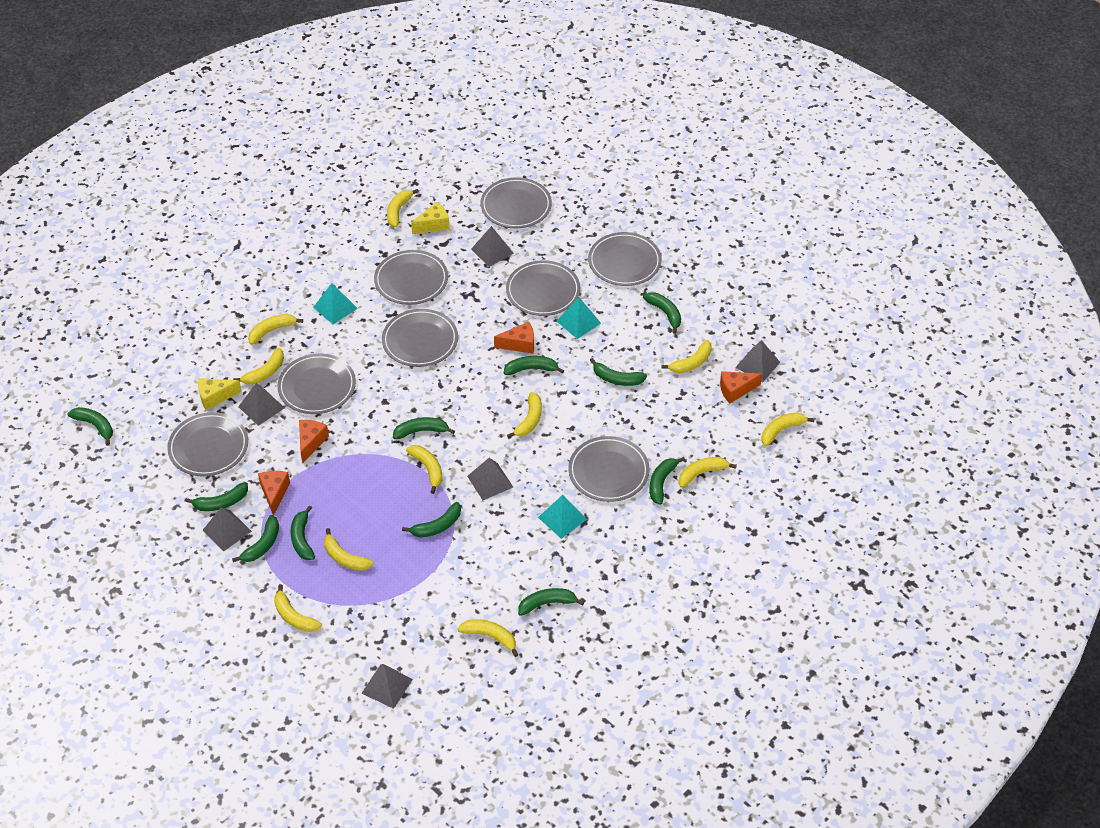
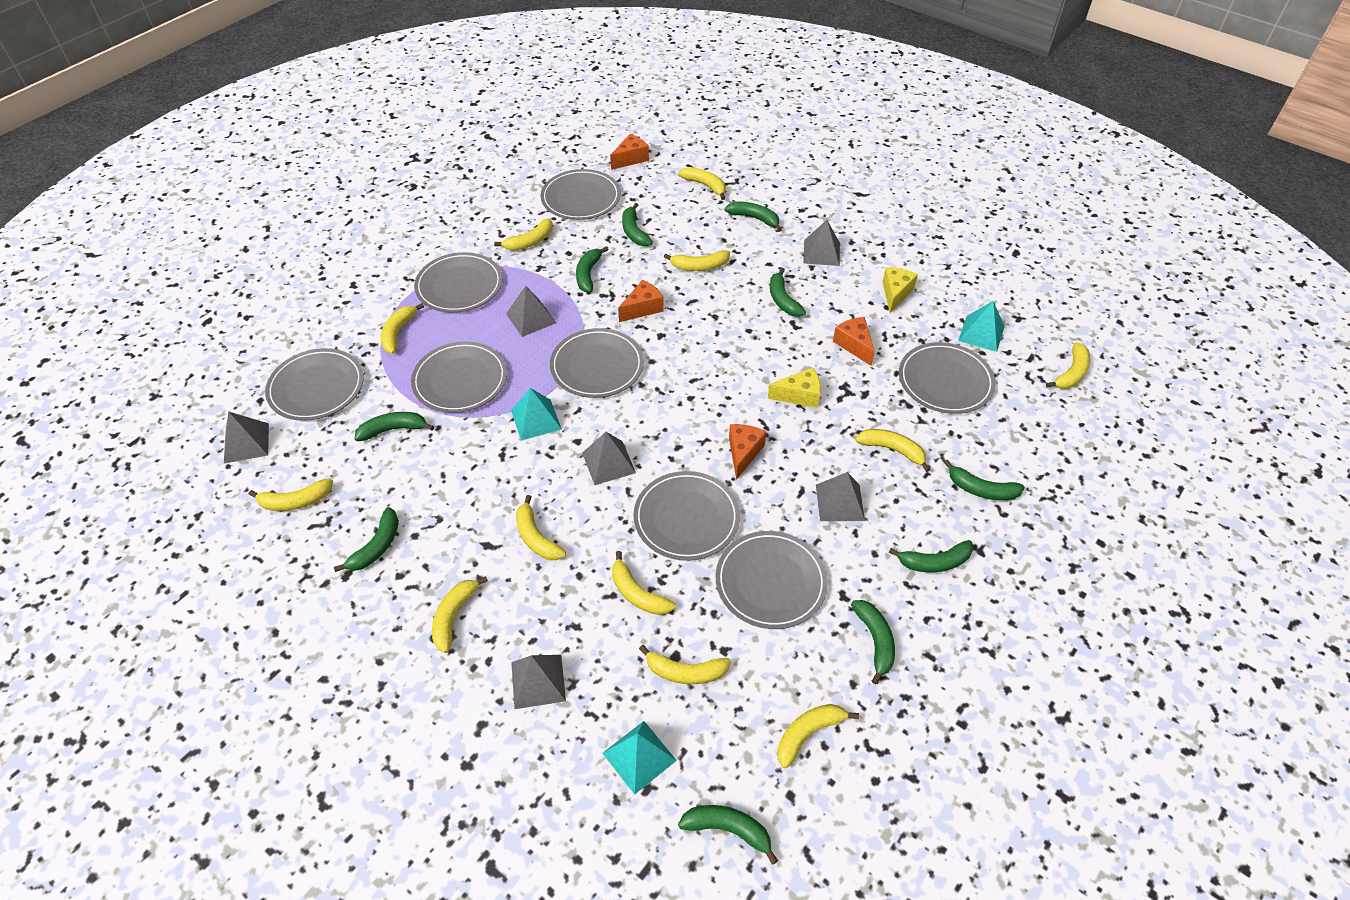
green banana: 11 -> 10
yellow banana: 11 -> 12

